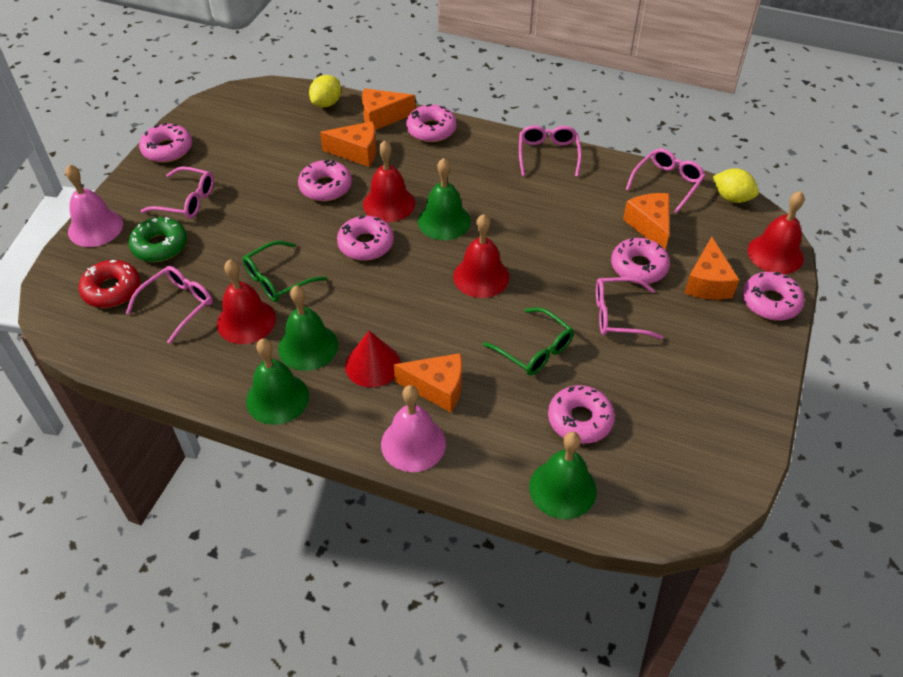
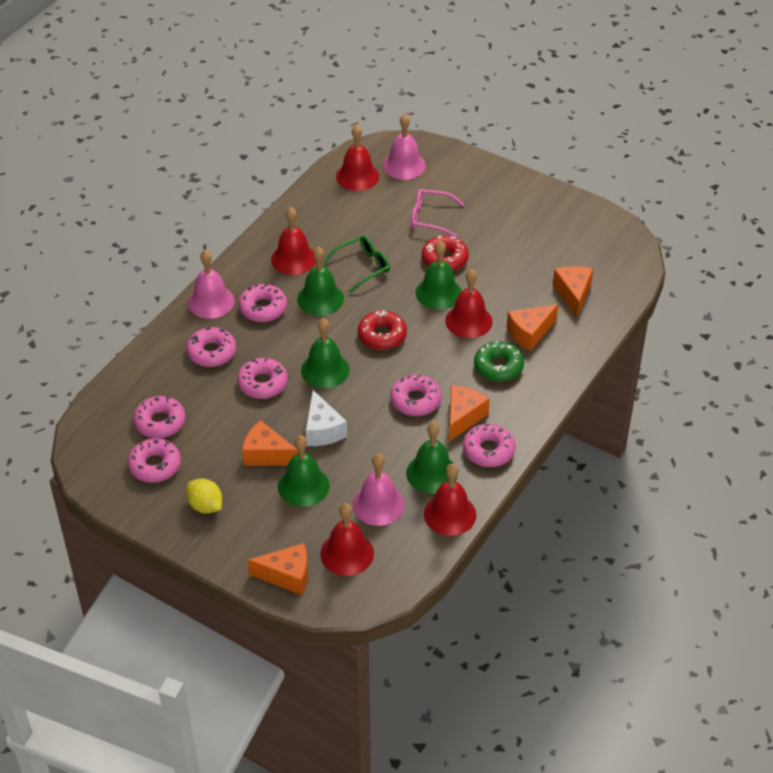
green bell: 4 -> 5
green glasses: 2 -> 1
pink bell: 2 -> 3
pink glasses: 5 -> 1
red bell: 4 -> 5
red cone: 1 -> 0
red donut: 1 -> 2
white cheese: 0 -> 1
yellow lemon: 2 -> 1

